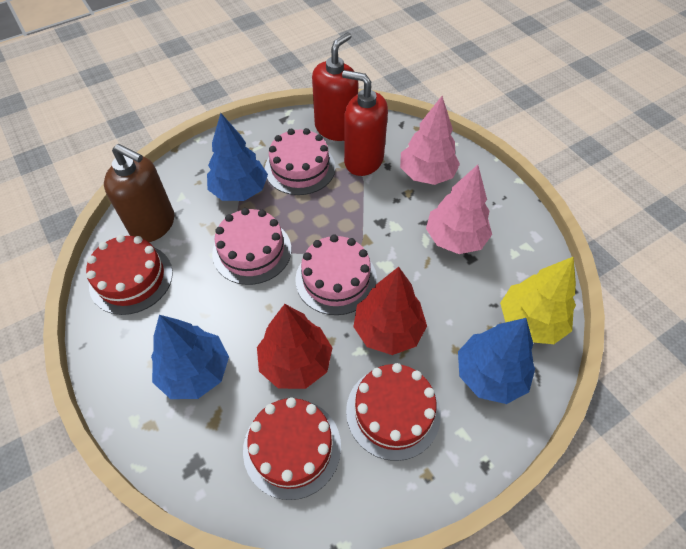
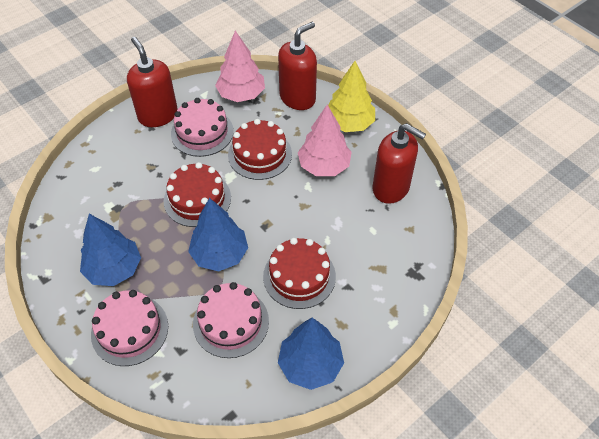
brown soap dispenser: 1 -> 0
red soap dispenser: 2 -> 3
red tree: 2 -> 0

